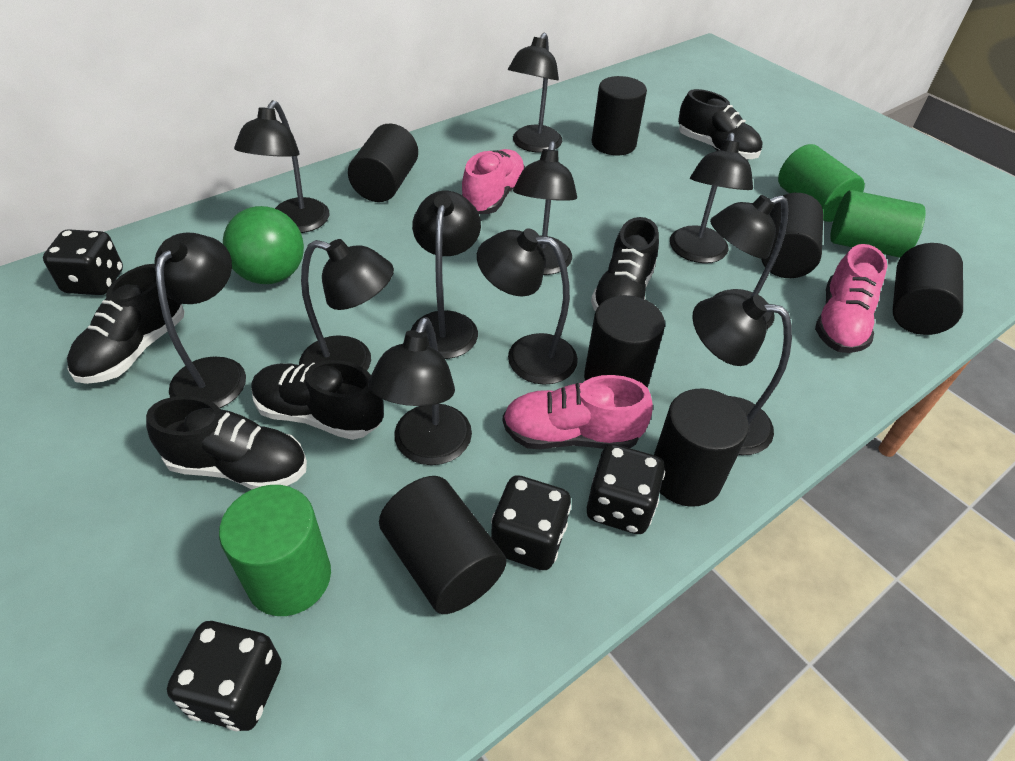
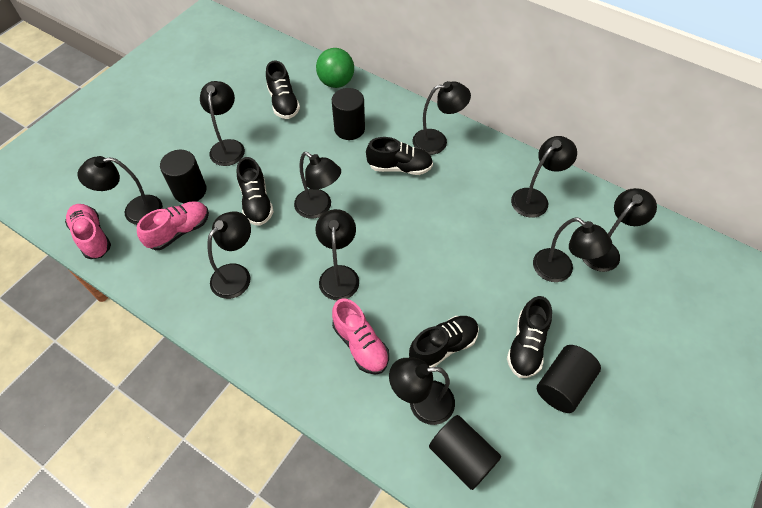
black cylinder: 7 -> 4
black dice: 4 -> 0
black lamp: 11 -> 10
green cylinder: 3 -> 0

